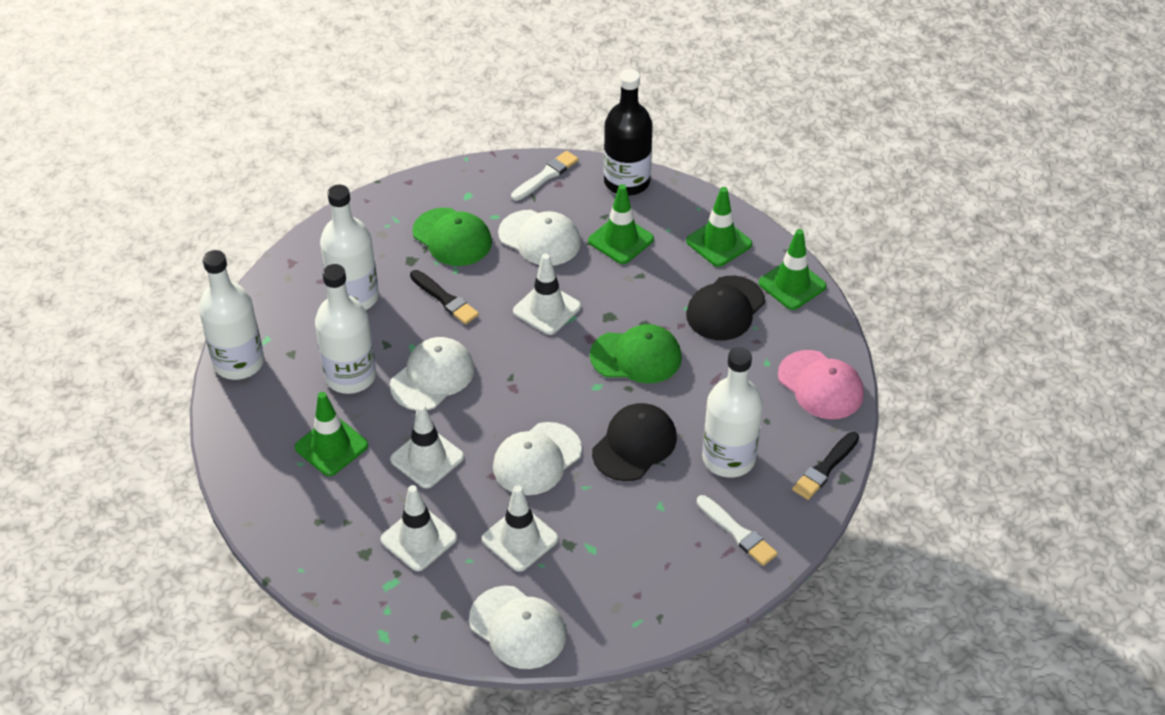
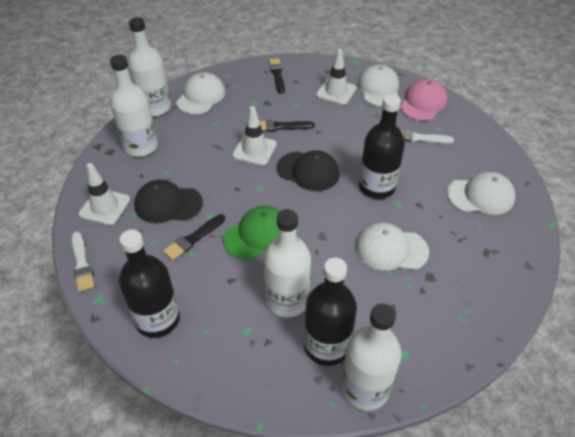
black bottle: 1 -> 3
black brush: 2 -> 3
green cap: 2 -> 1
green traffic cone: 4 -> 0
white traffic cone: 4 -> 3

